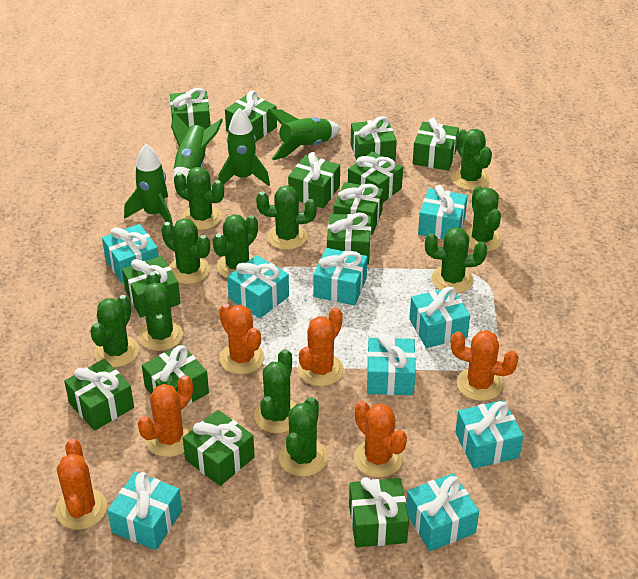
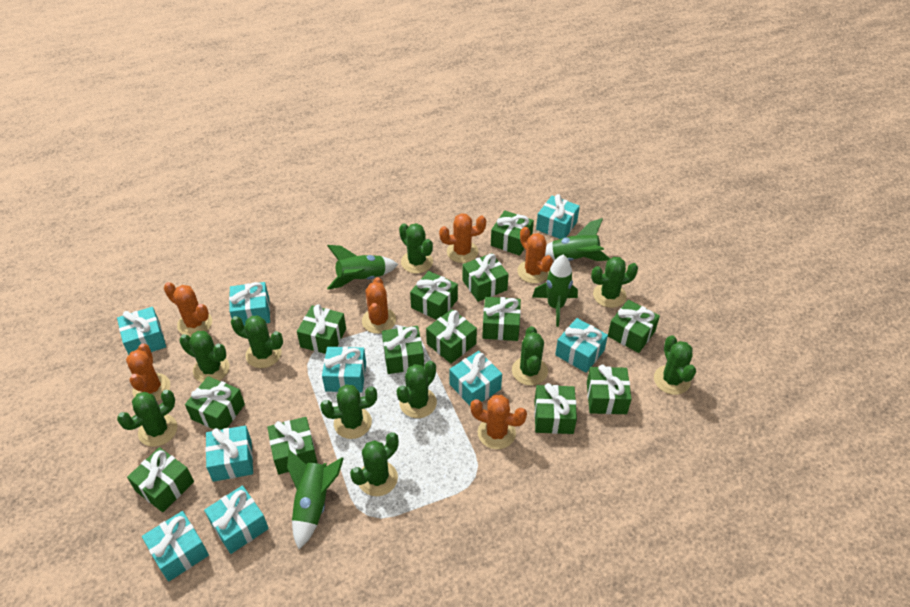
green cactus: 11 -> 10

